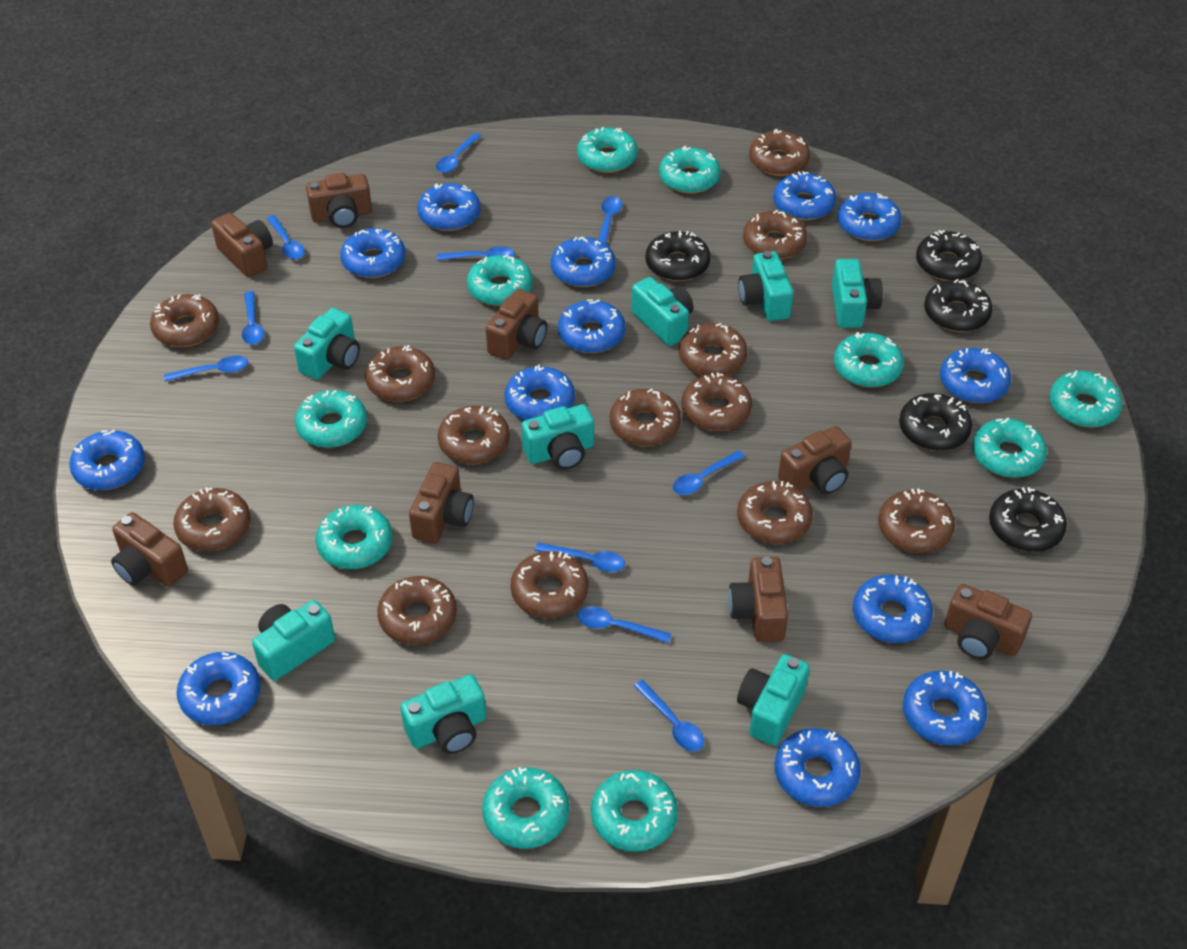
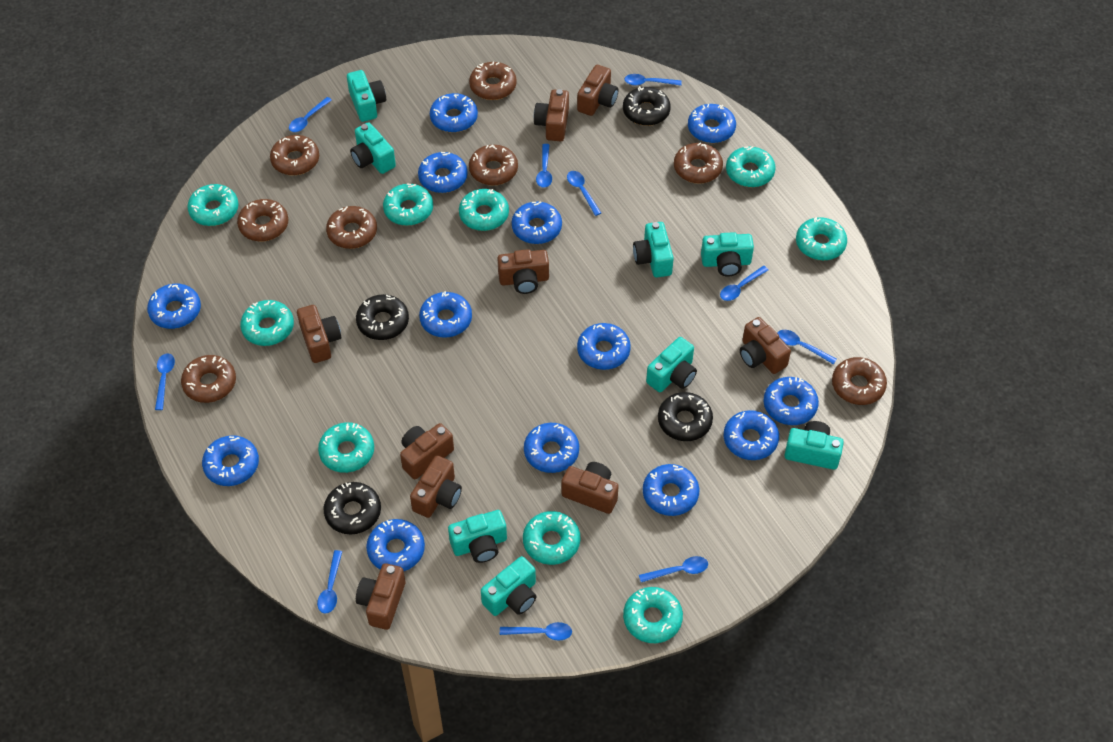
black donut: 5 -> 4
brown camera: 8 -> 9
brown donut: 13 -> 8
turquoise donut: 10 -> 9

